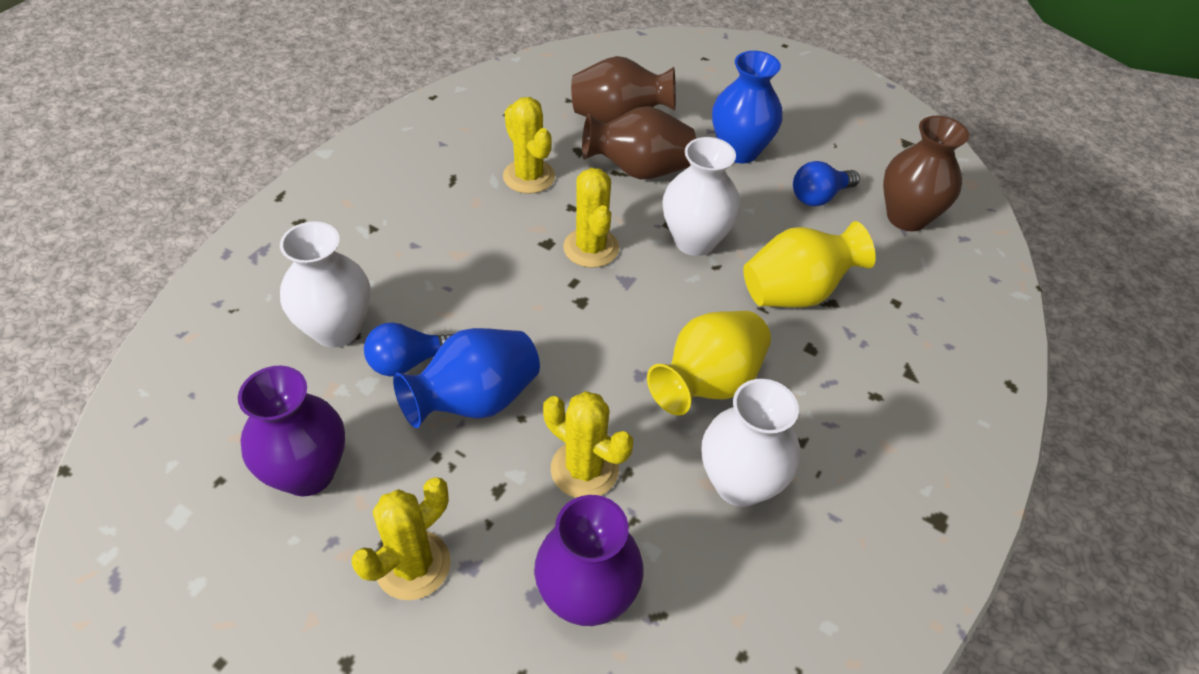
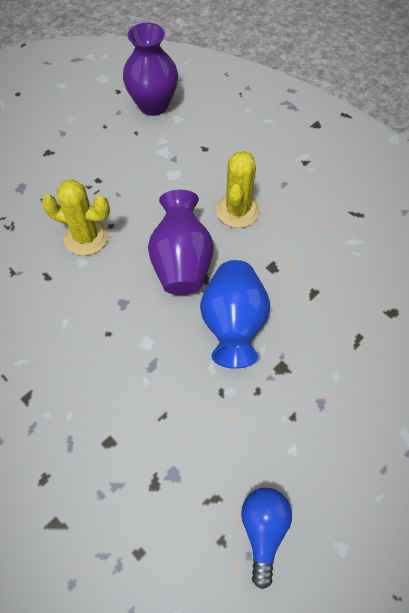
blue light bulb: 2 -> 1
blue vase: 2 -> 1
brown vase: 3 -> 0
white vase: 3 -> 0
yellow cactus: 4 -> 2
yellow vase: 2 -> 0

